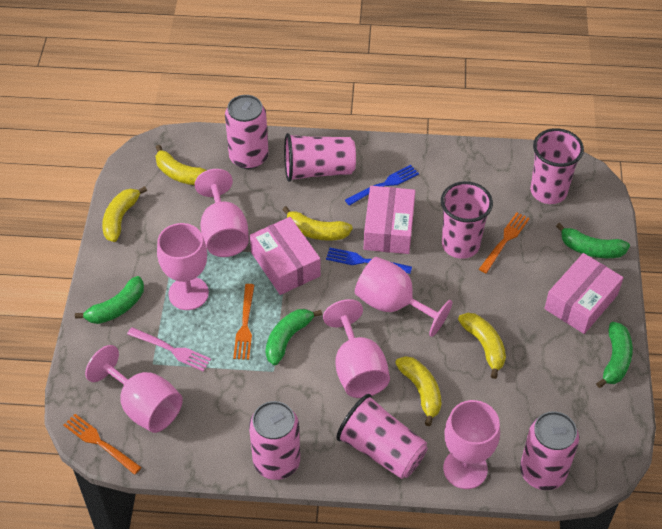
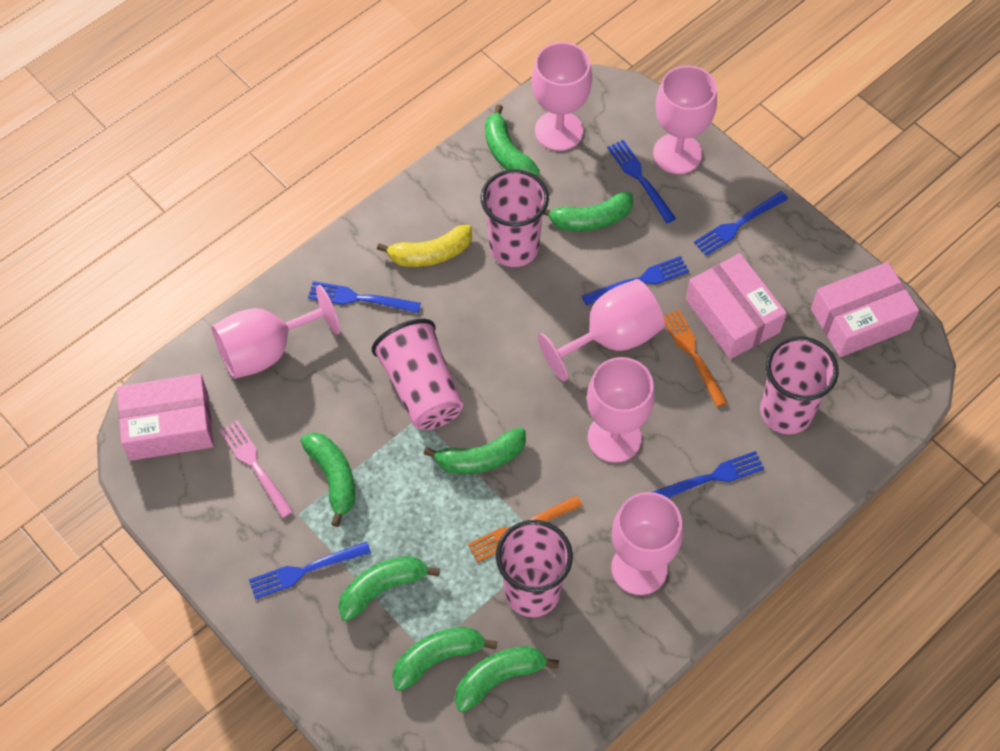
blue fork: 2 -> 6
green banana: 4 -> 7
orange fork: 3 -> 2
pink can: 3 -> 0
yellow banana: 5 -> 1

